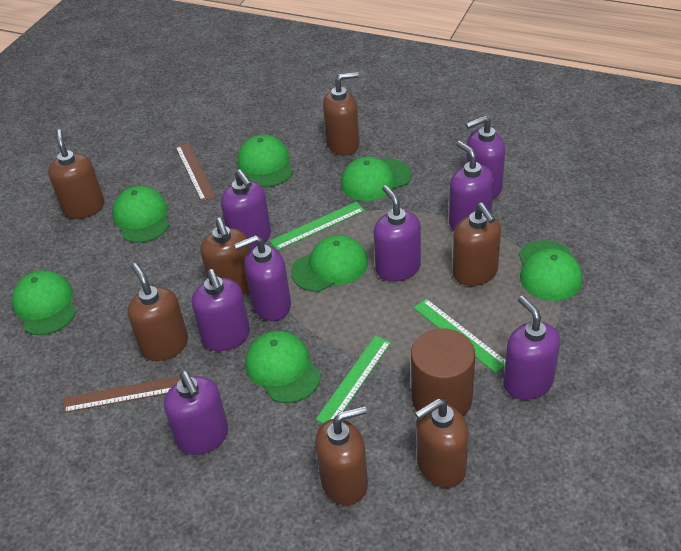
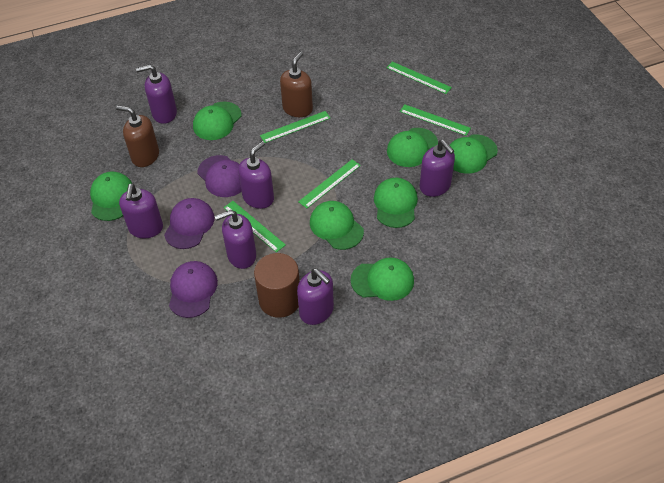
brown ruler: 2 -> 0
brown soap dispenser: 7 -> 2
green ruler: 3 -> 5
purple cap: 0 -> 3
purple soap dispenser: 8 -> 6

